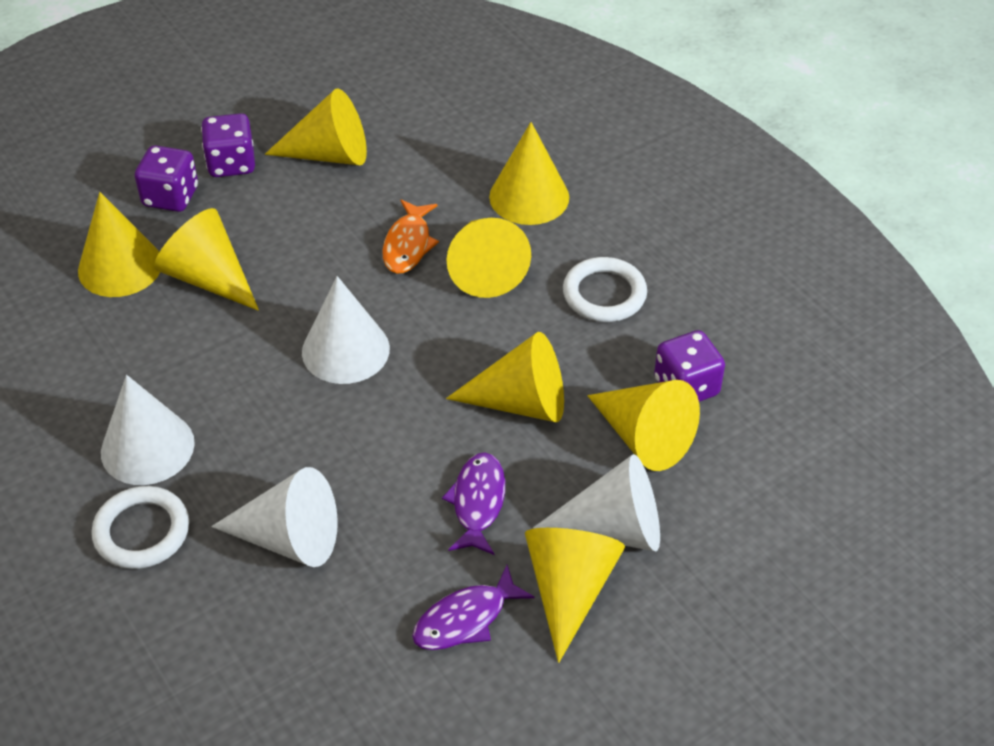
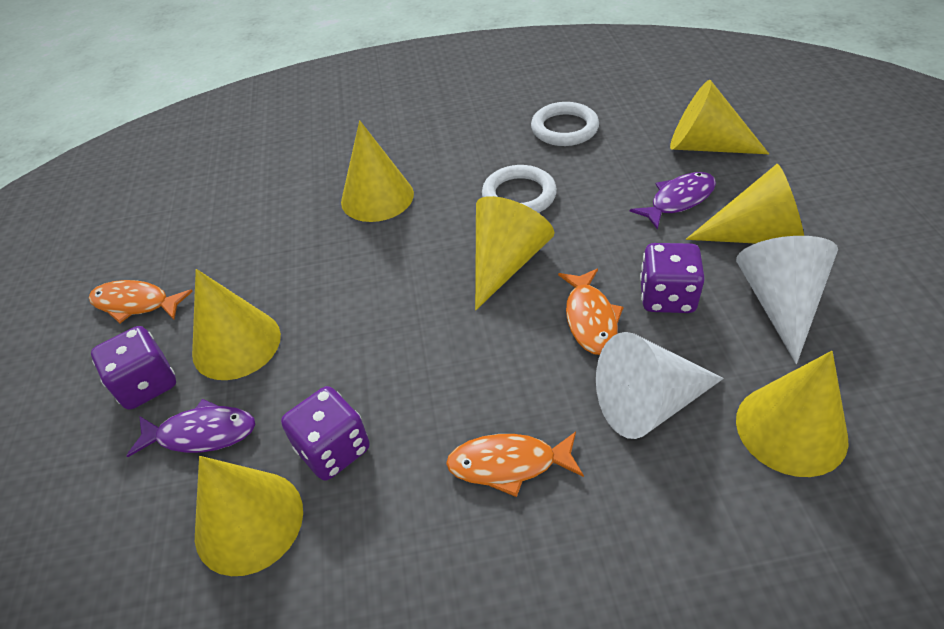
orange fish: 1 -> 3
white cone: 4 -> 2
yellow cone: 8 -> 7

